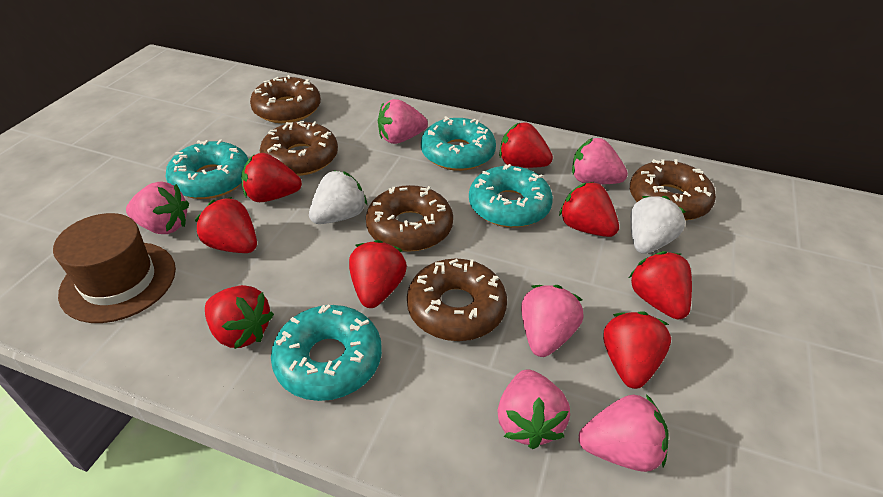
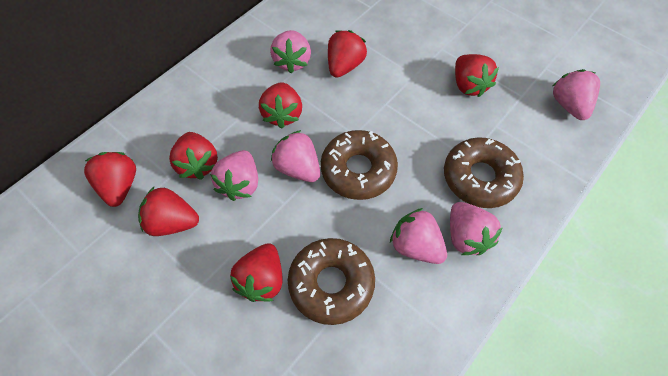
brown donut: 5 -> 3
brown hat: 1 -> 0
red strawberry: 8 -> 7
turquoise donut: 4 -> 0
white strawberry: 2 -> 0

